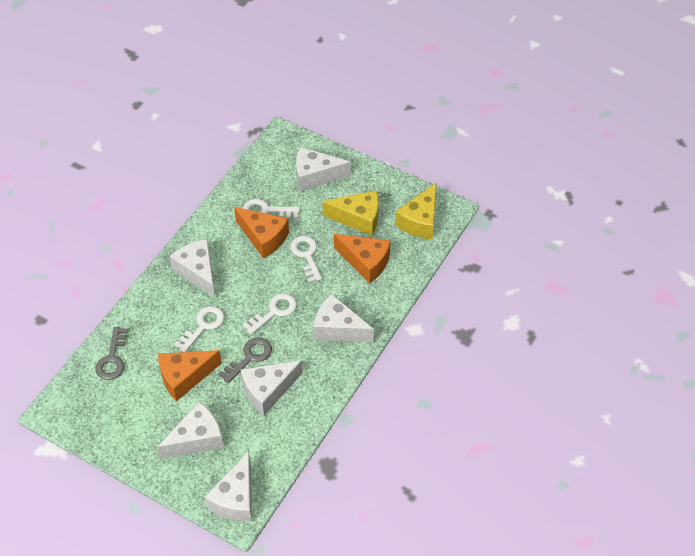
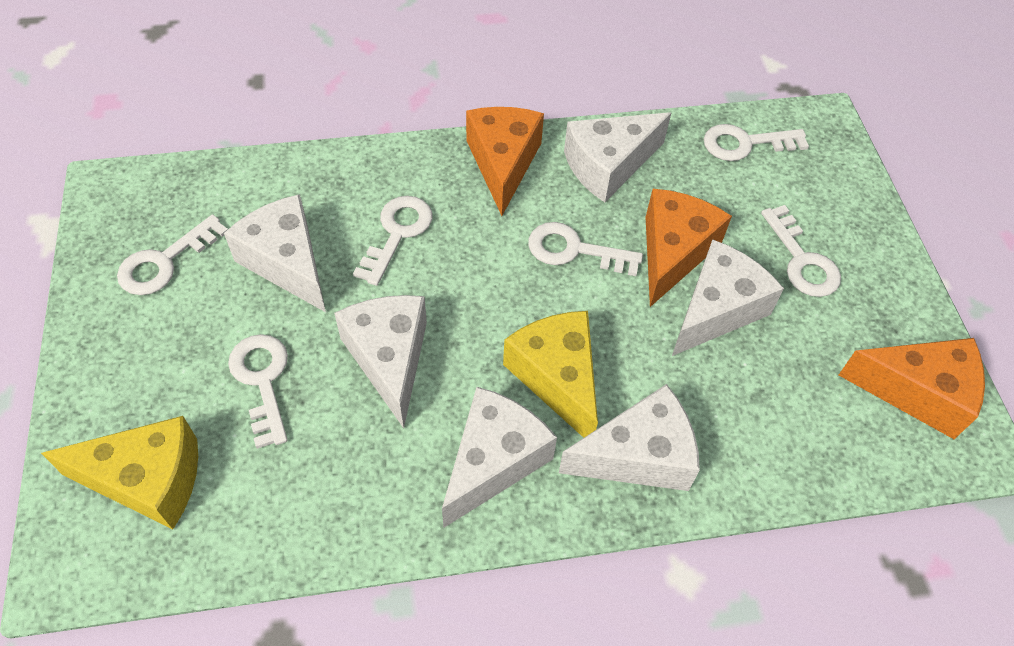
grey key: 2 -> 0
white key: 4 -> 6

